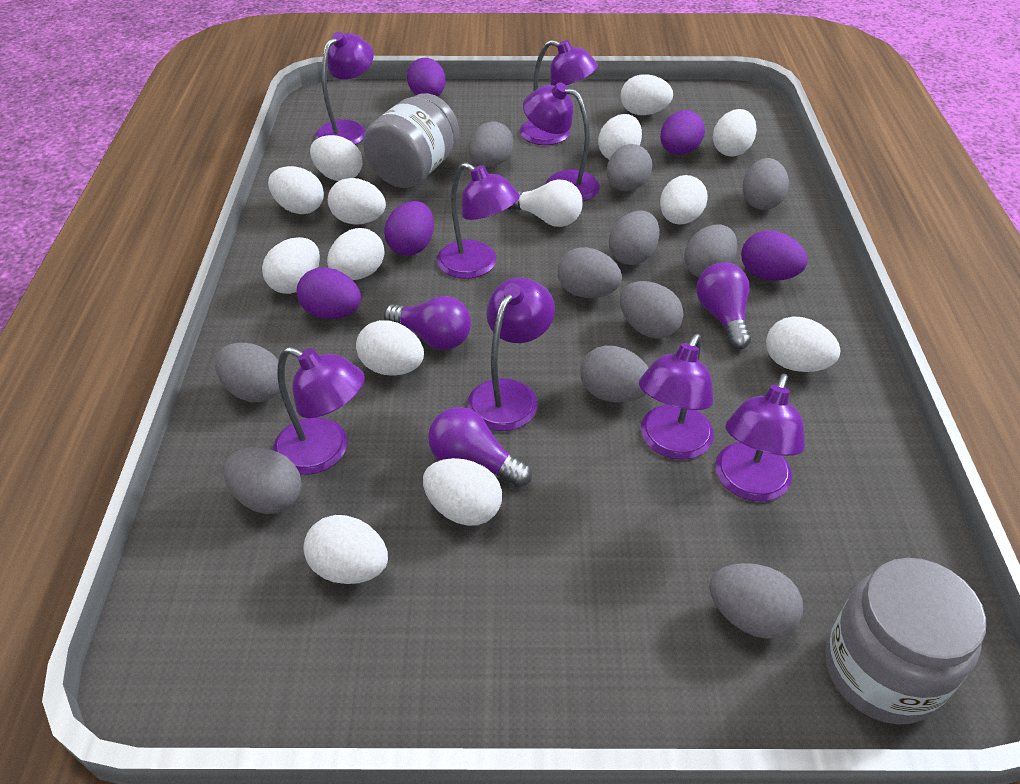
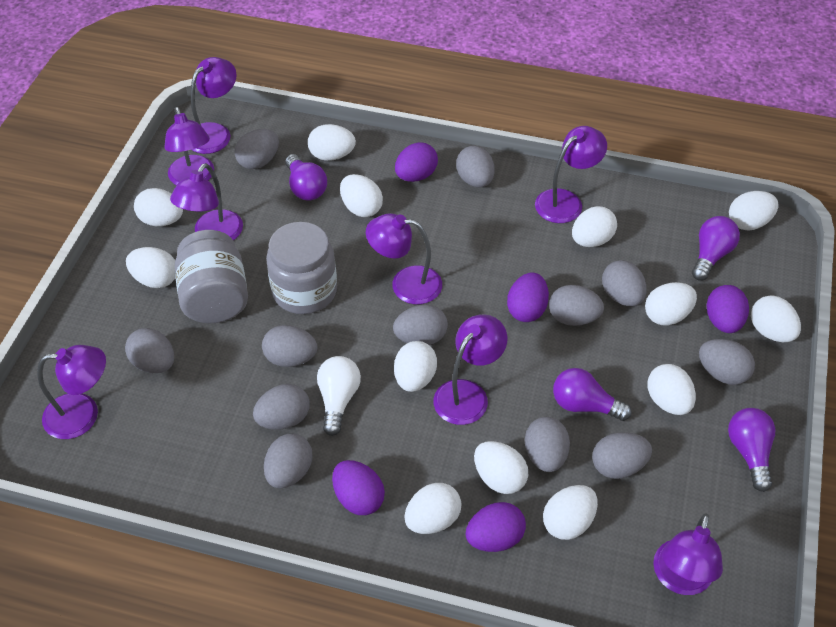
grey egg: 11 -> 12
purple light bulb: 3 -> 4

